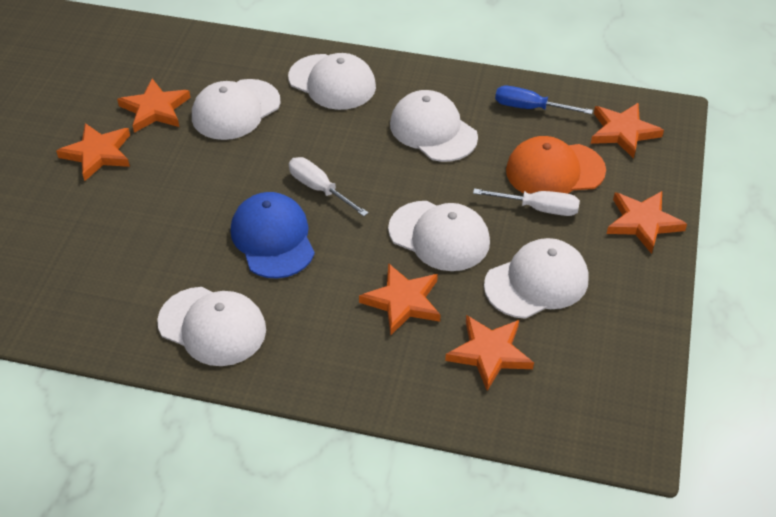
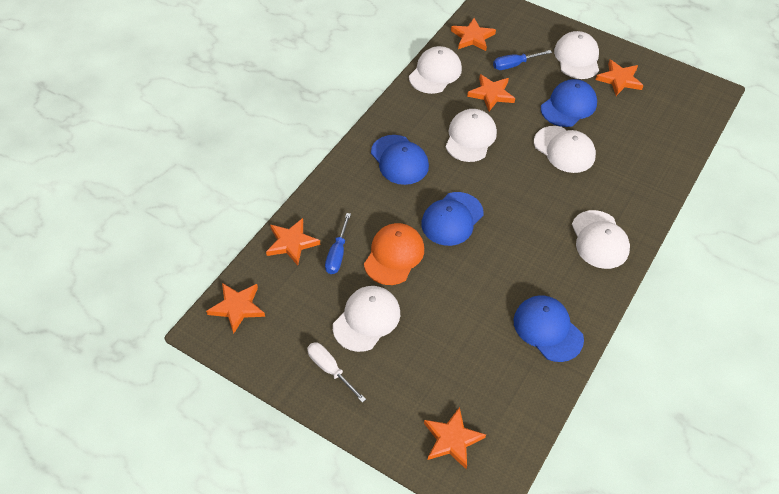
blue cap: 1 -> 4
blue screwdriver: 1 -> 2
white screwdriver: 2 -> 1

